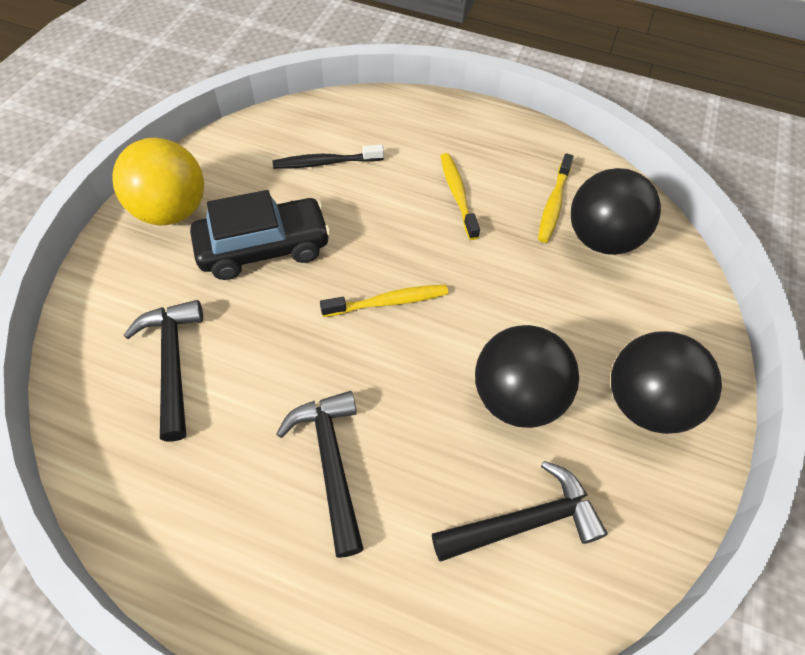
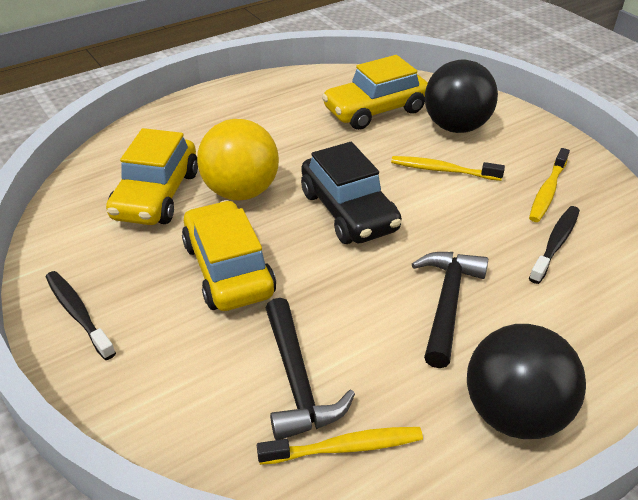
black ball: 3 -> 2
black hammer: 3 -> 2
black toothbrush: 1 -> 2
yellow car: 0 -> 3

